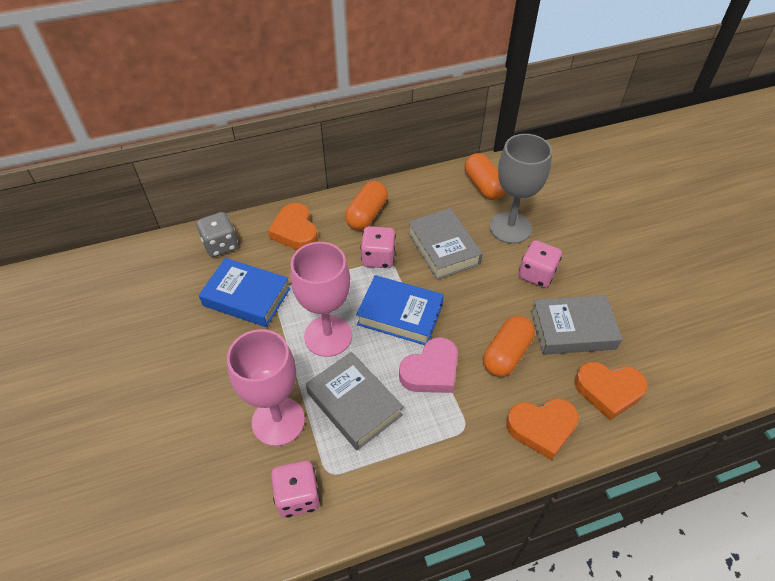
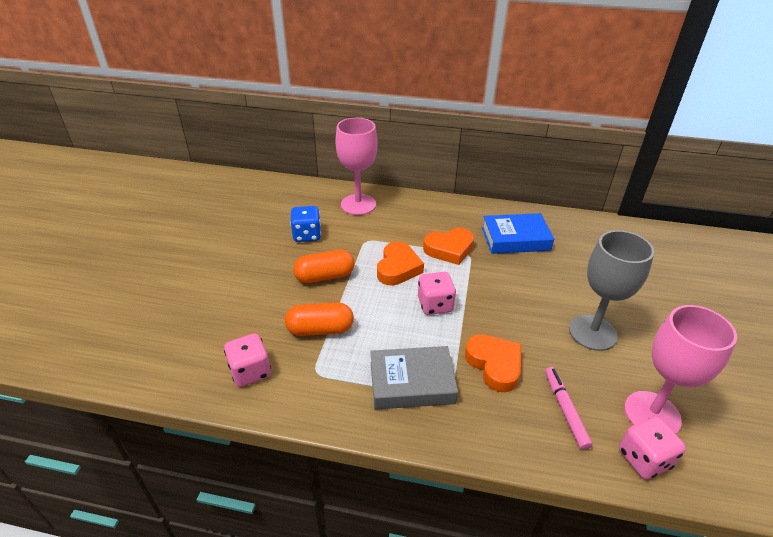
blue book: 2 -> 1
blue dice: 0 -> 1
grey book: 3 -> 1
grey dice: 1 -> 0
orange capsule: 3 -> 2
pink heart: 1 -> 0
pink marker: 0 -> 1

